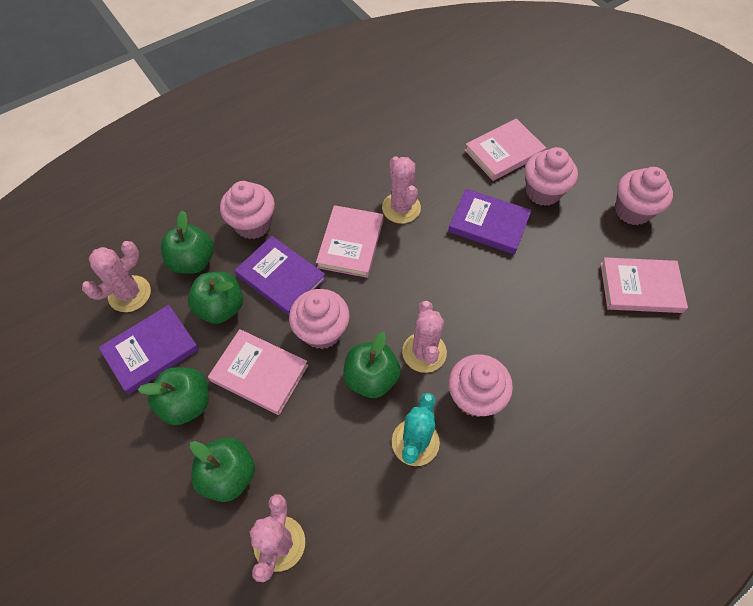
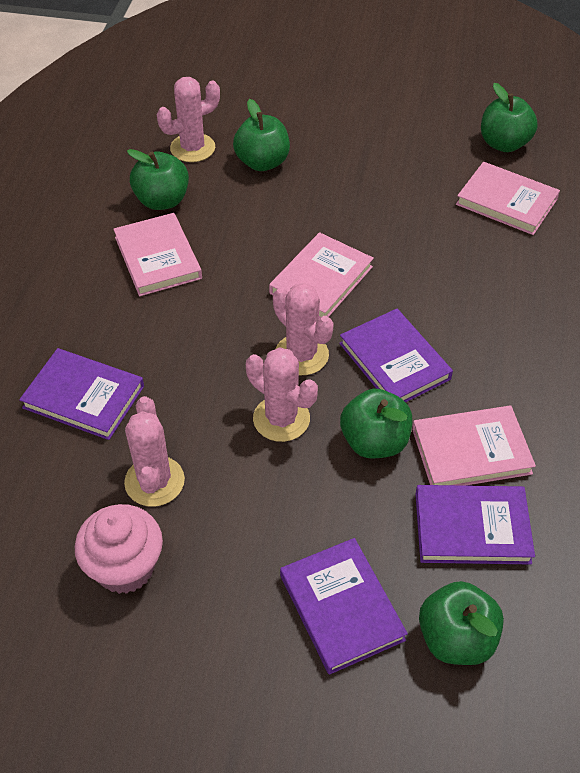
pink cupcake: 5 -> 1
purple book: 3 -> 4
turquoise cactus: 1 -> 0

